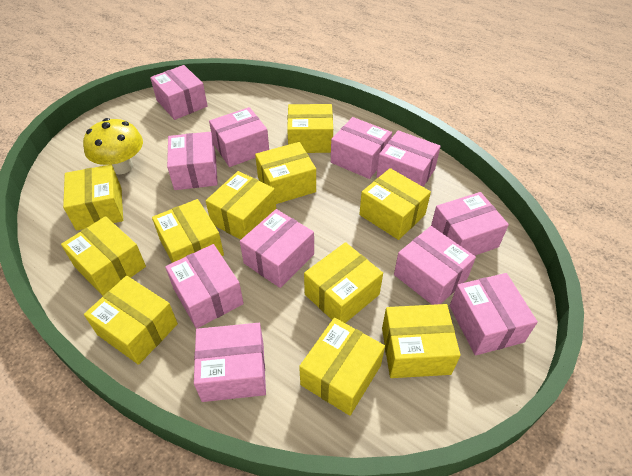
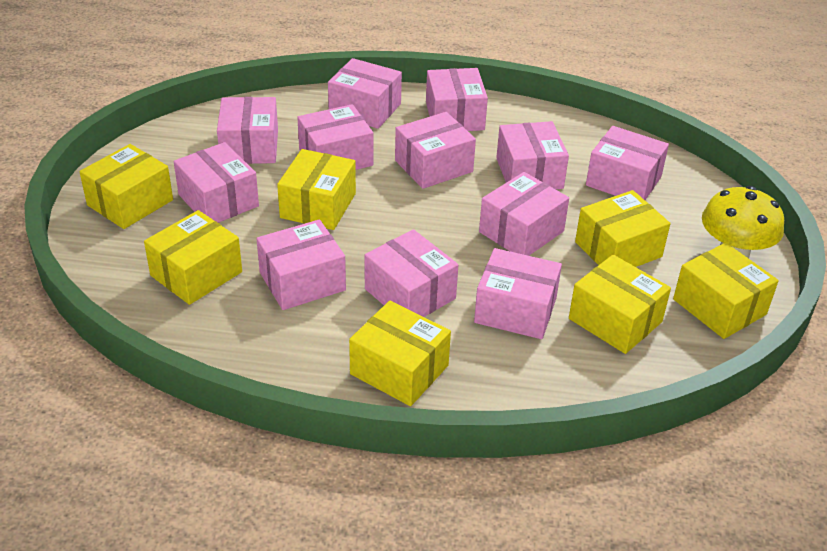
pink box: 11 -> 12
yellow box: 11 -> 7

